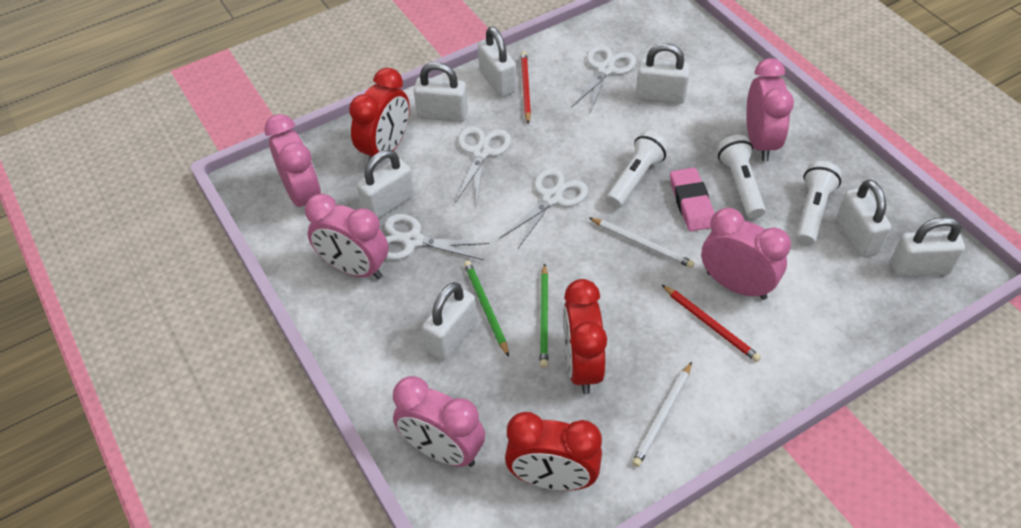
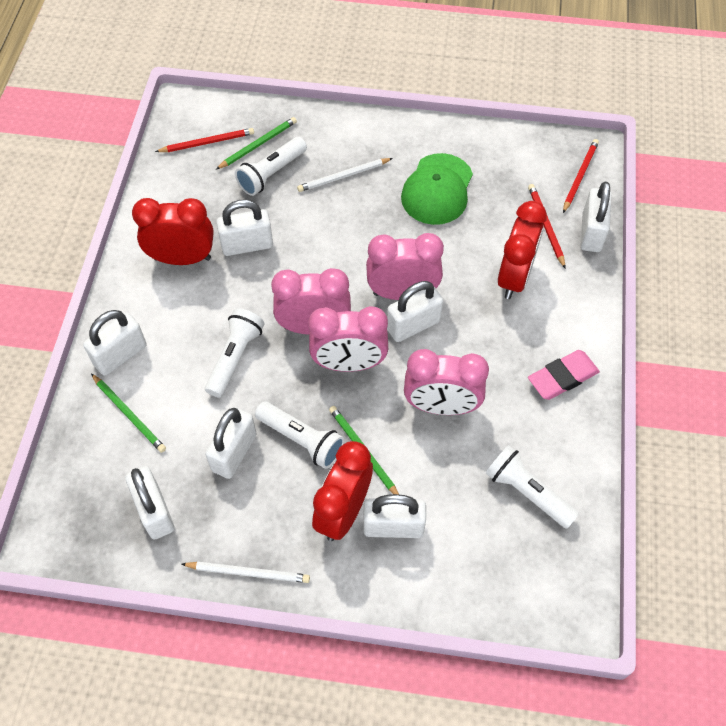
green cap: 0 -> 1
green pencil: 2 -> 3
pink clock: 5 -> 4
red pencil: 2 -> 3
white flashlight: 3 -> 4
white scissors: 4 -> 0

